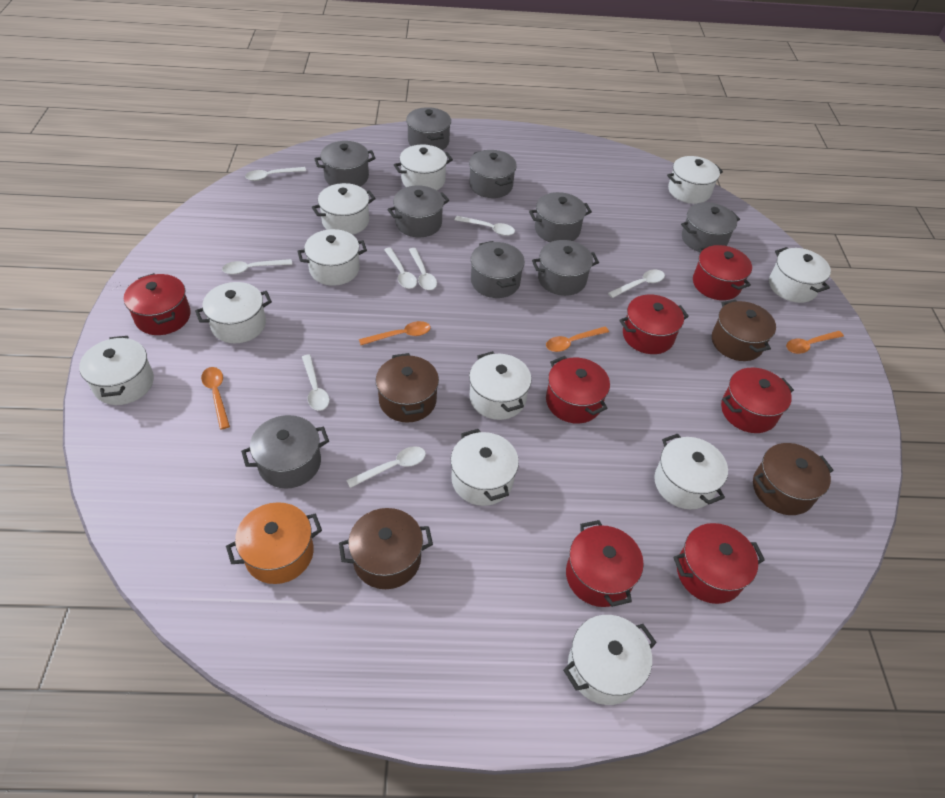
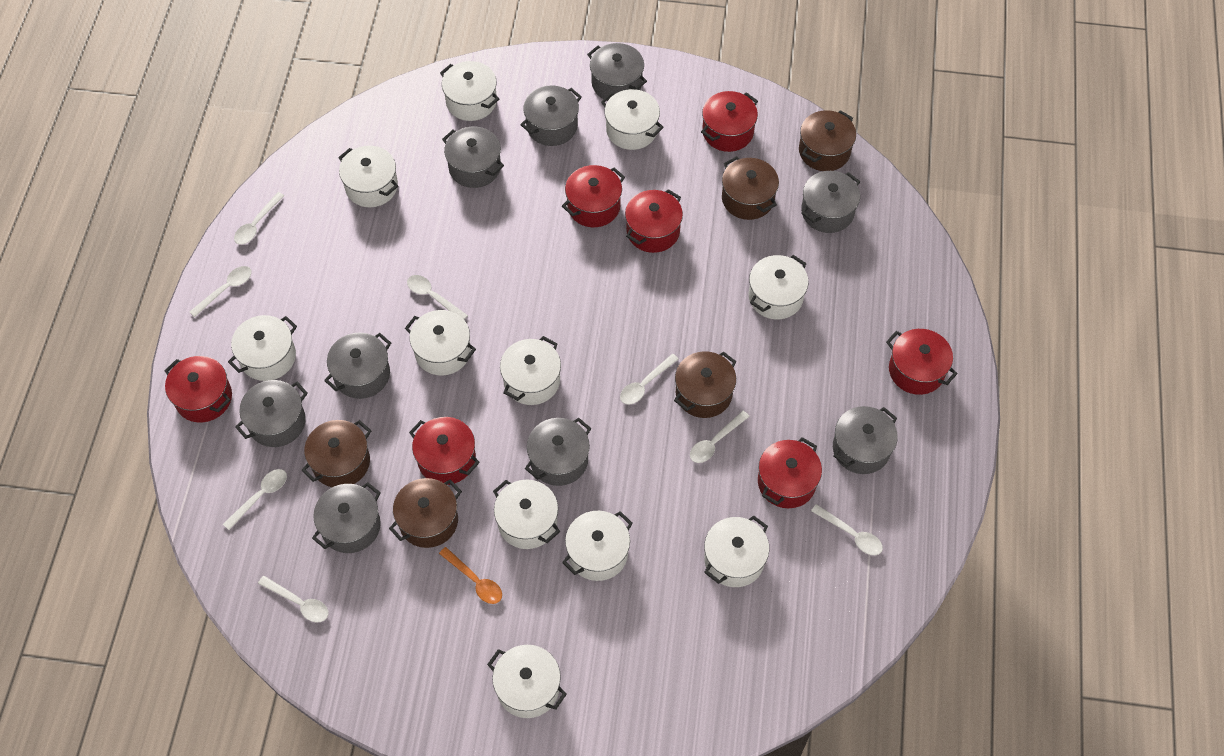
brown pot: 4 -> 5
orange pot: 1 -> 0
orange spoon: 4 -> 1

